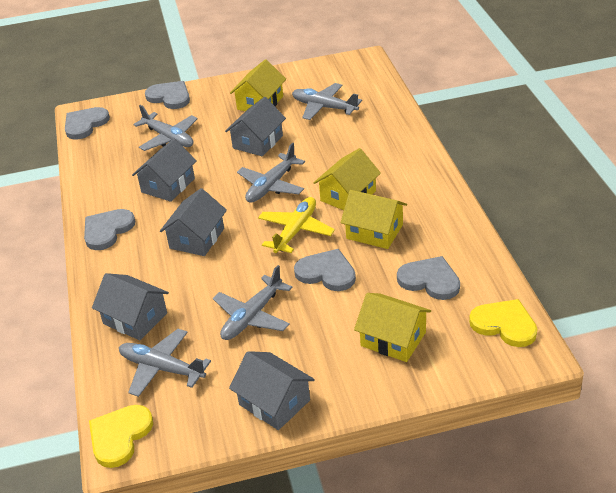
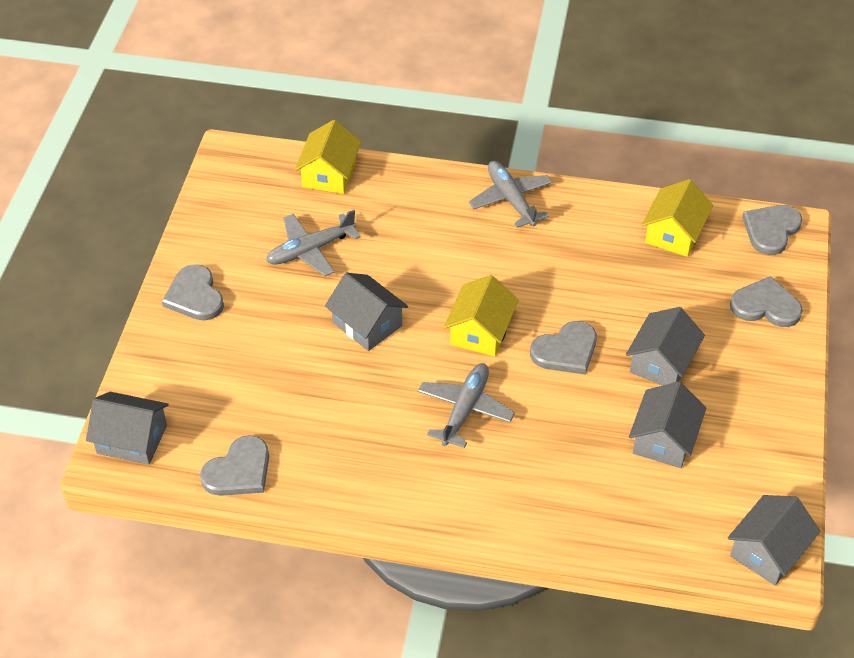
grey plane: 5 -> 3
yellow heart: 2 -> 0
yellow house: 4 -> 3
yellow plane: 1 -> 0

